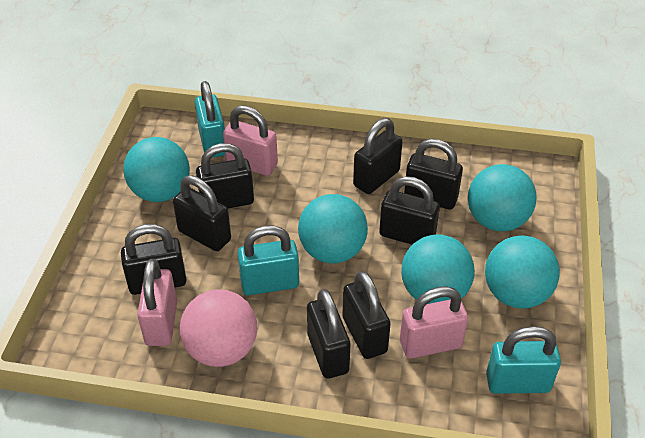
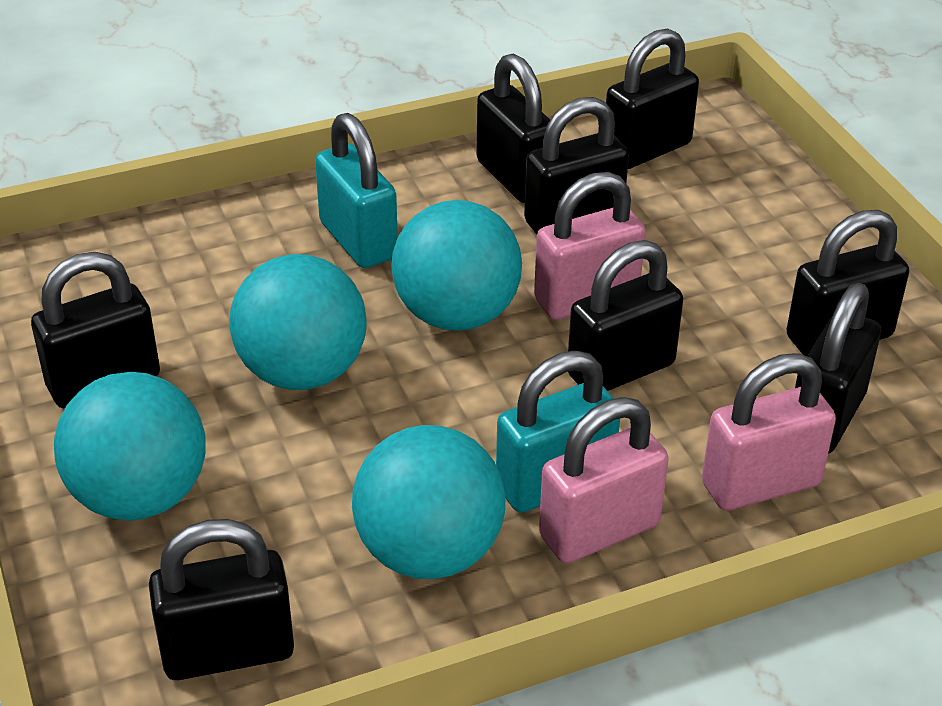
pink ball: 1 -> 0
turquoise ball: 5 -> 4
turquoise padlock: 3 -> 2

